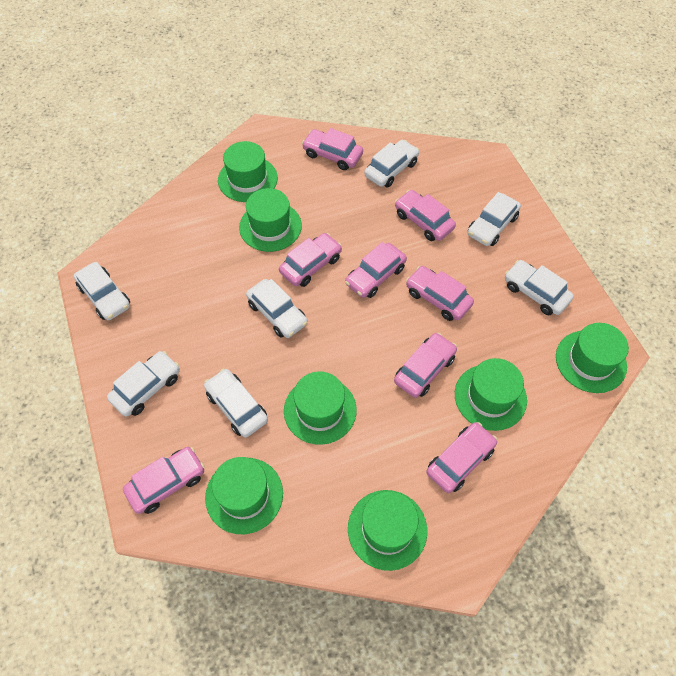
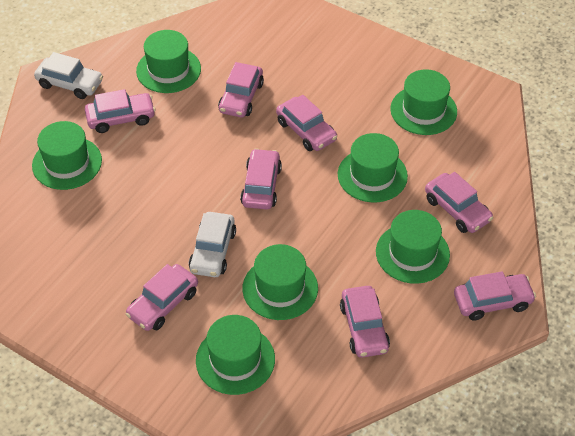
white car: 7 -> 2

